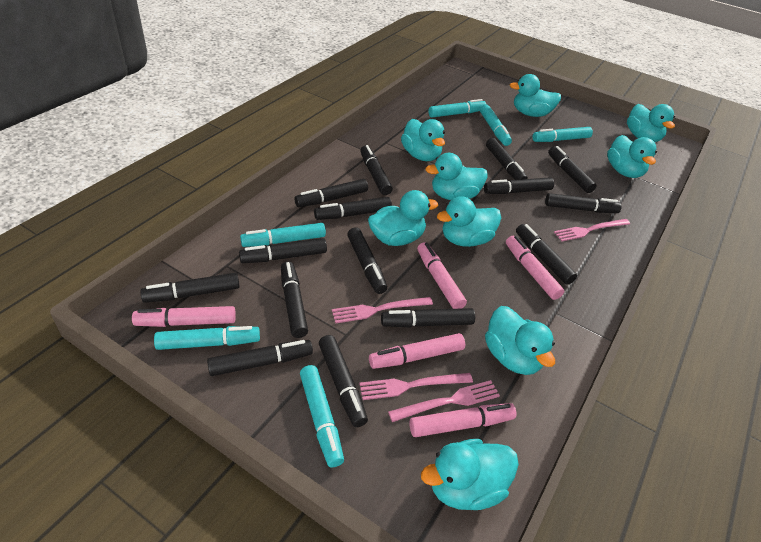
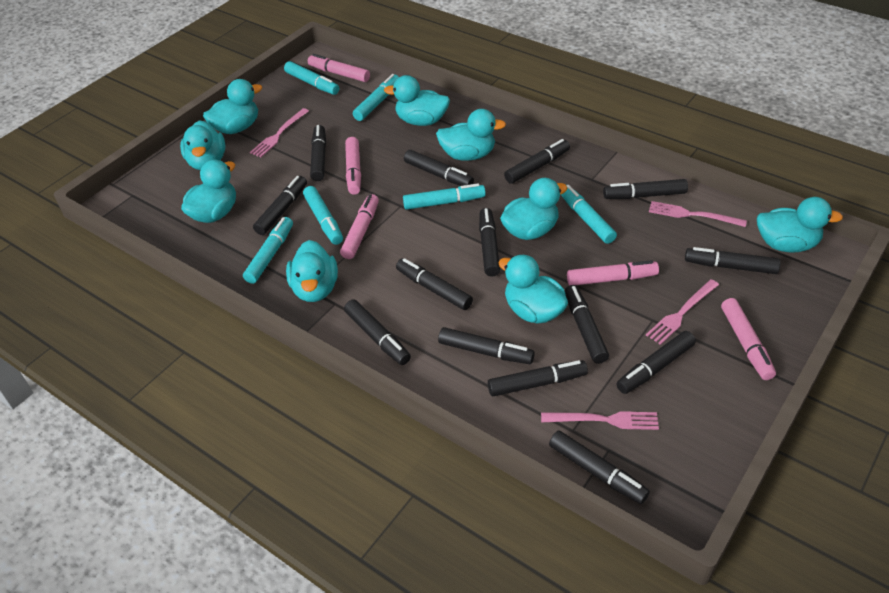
black marker: 15 -> 14

